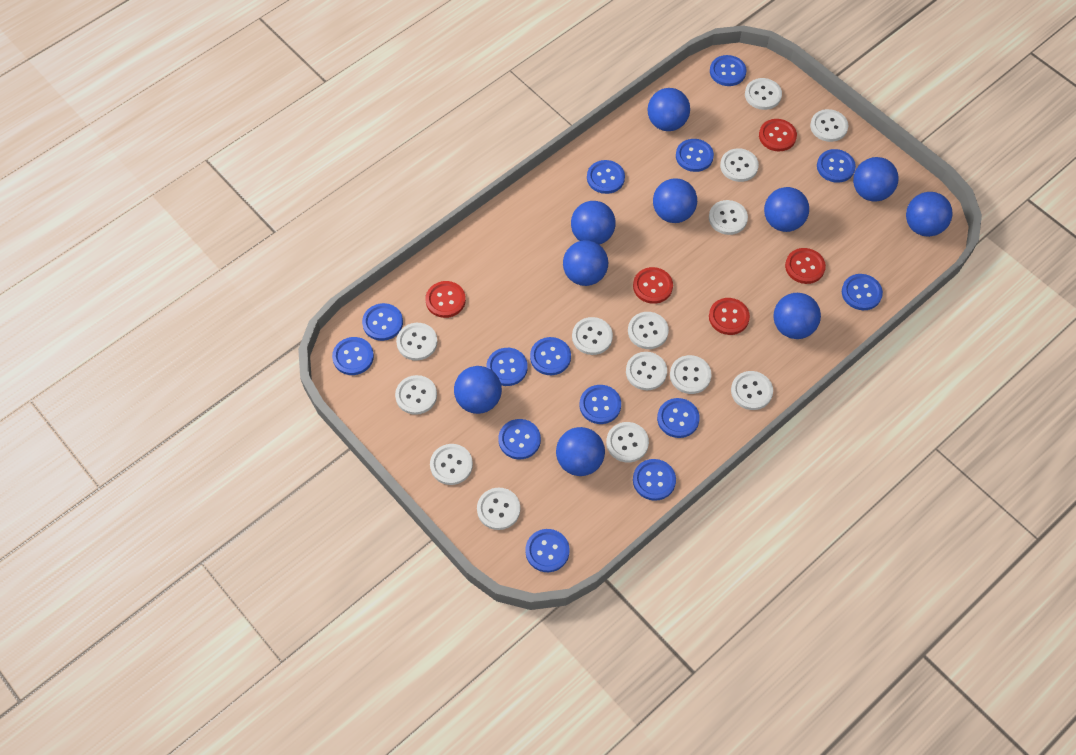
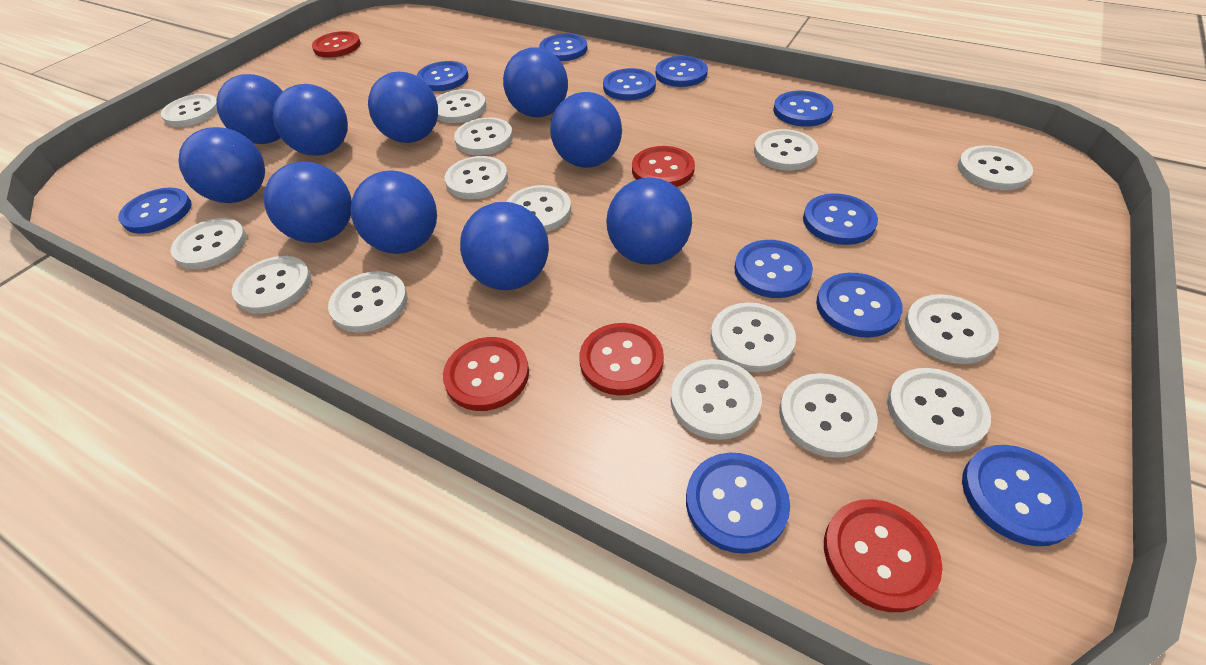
blue button: 14 -> 11
white button: 14 -> 15

